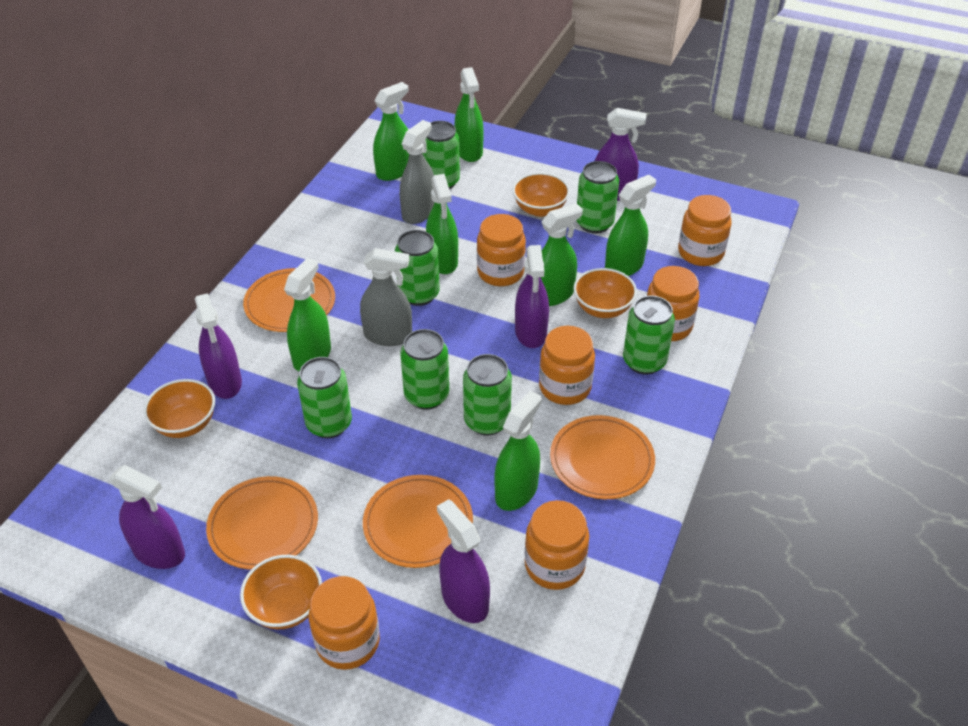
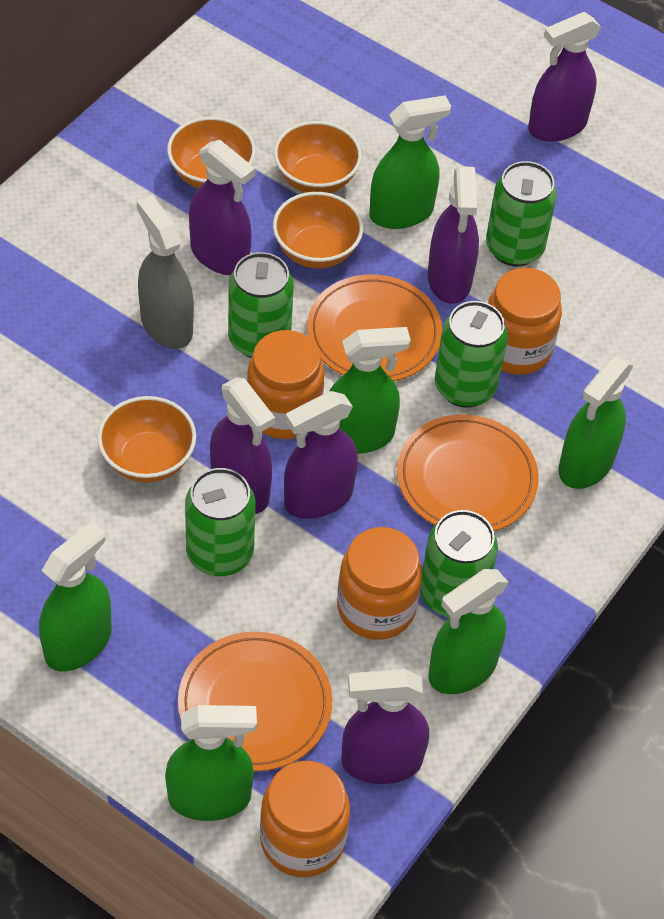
green can: 7 -> 5
green spray bottle: 7 -> 6
grey spray bottle: 2 -> 1
orange jar: 6 -> 4
orange plate: 4 -> 3
purple spray bottle: 5 -> 6

